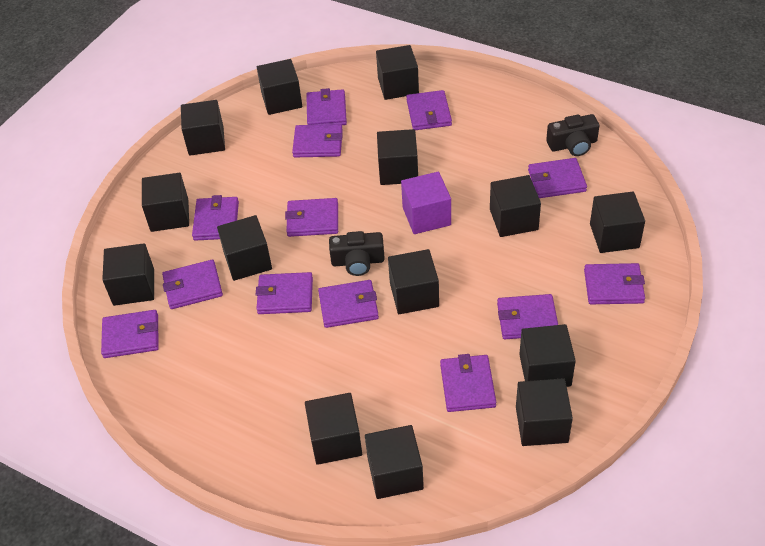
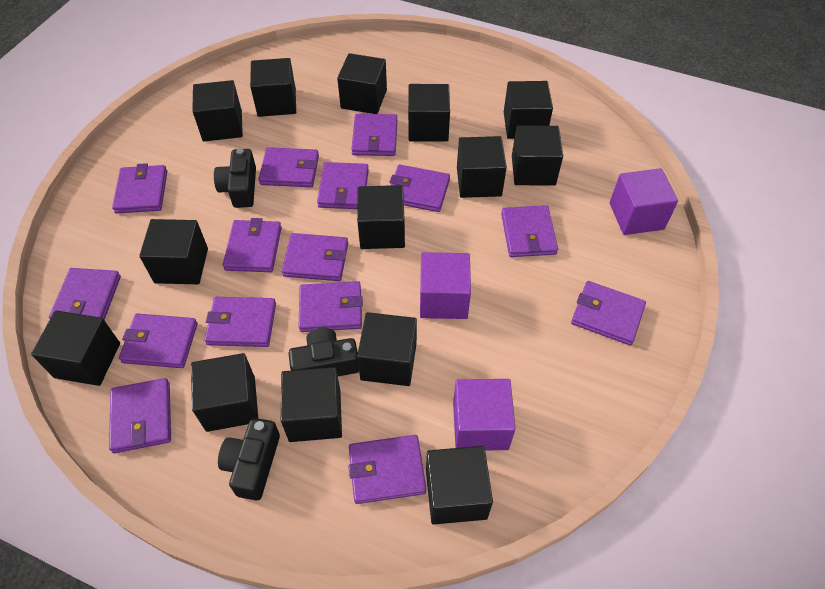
black camera: 2 -> 3
purple cube: 1 -> 3
purple wallet: 13 -> 15

